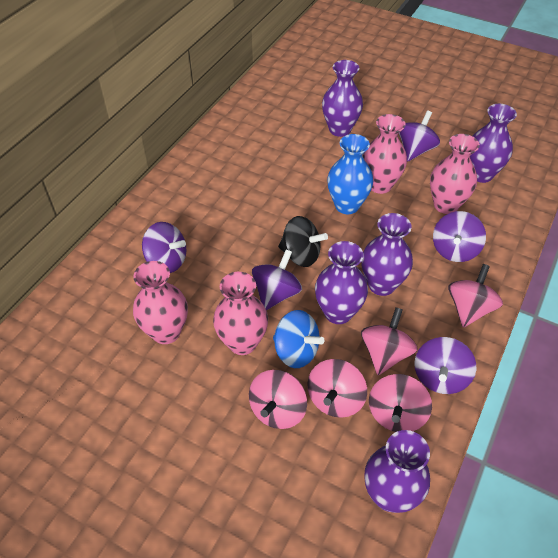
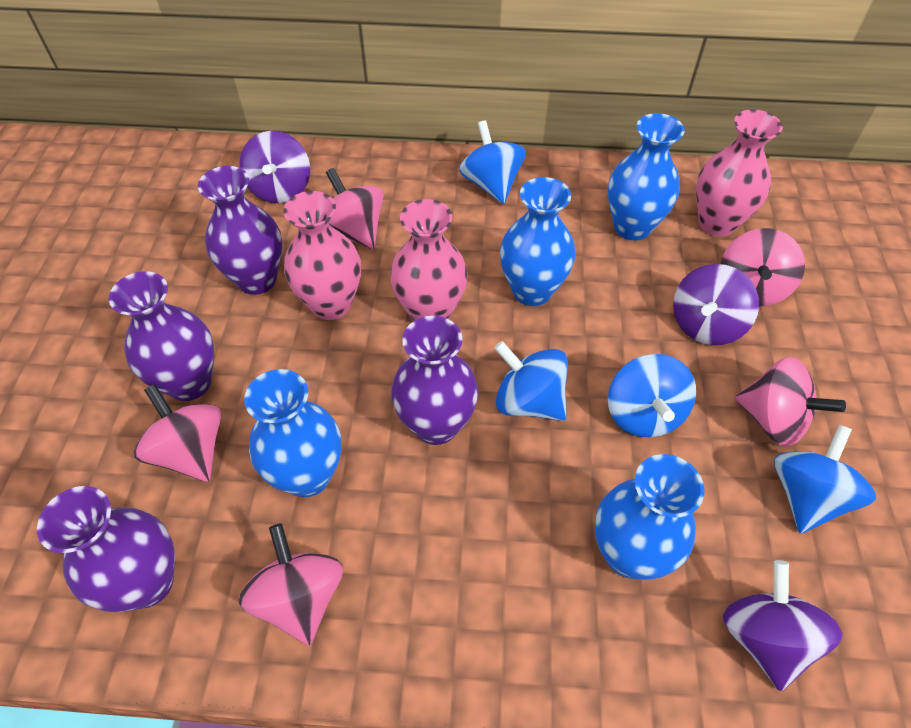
black spinning top: 1 -> 0
blue spinning top: 1 -> 4
blue vase: 1 -> 4
pink vase: 4 -> 3
purple spinning top: 5 -> 3
purple vase: 5 -> 4

